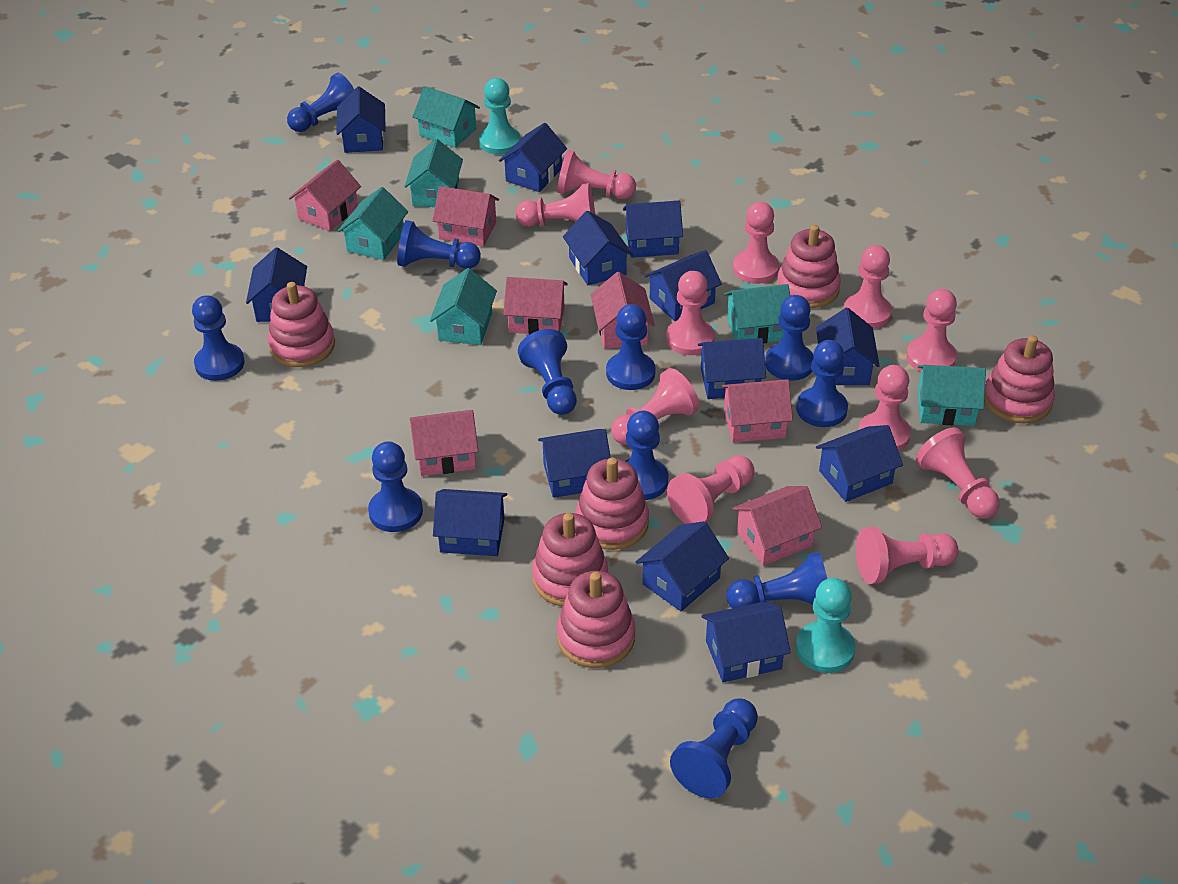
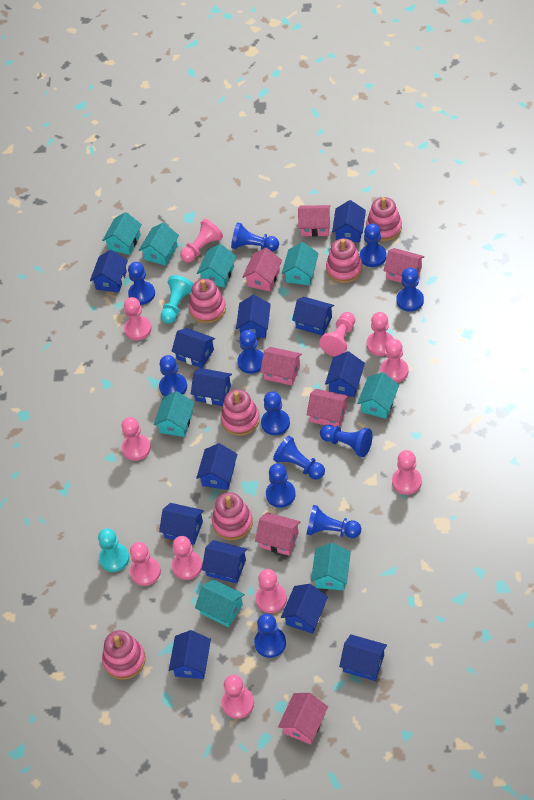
blue pawn: 11 -> 12
turquoise house: 6 -> 8

